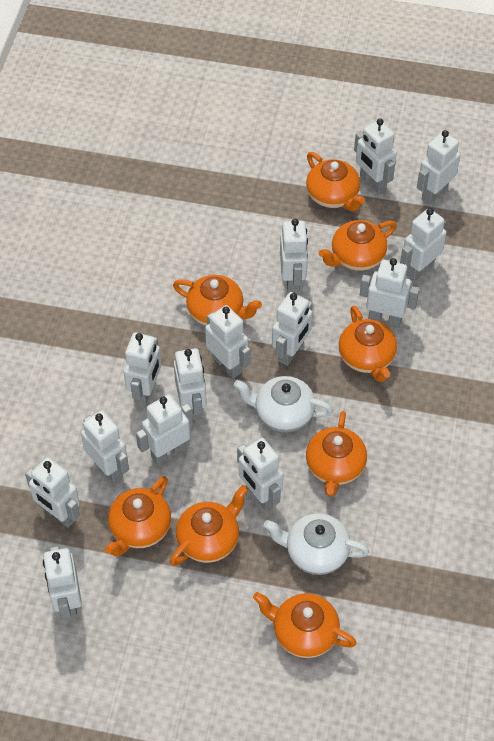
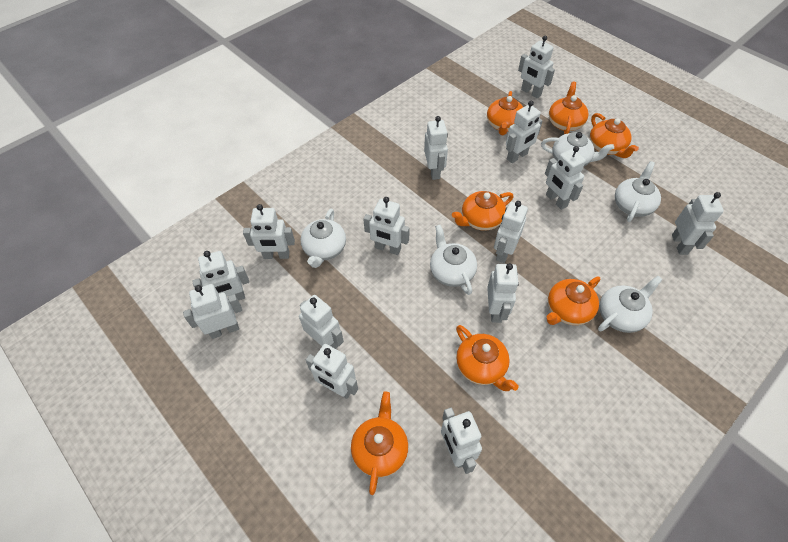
orange teapot: 8 -> 7
white teapot: 2 -> 5

